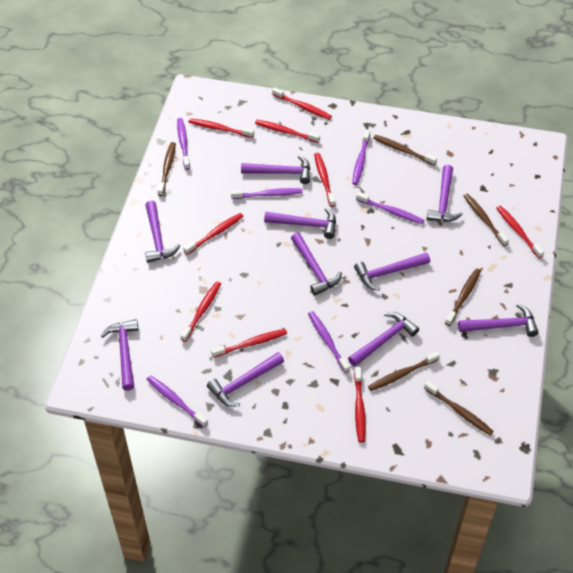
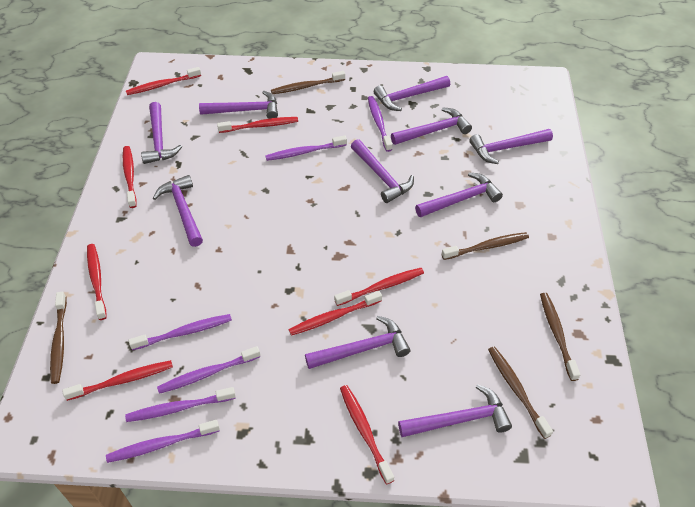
brown toothbrush: 6 -> 5
red toothbrush: 9 -> 8

